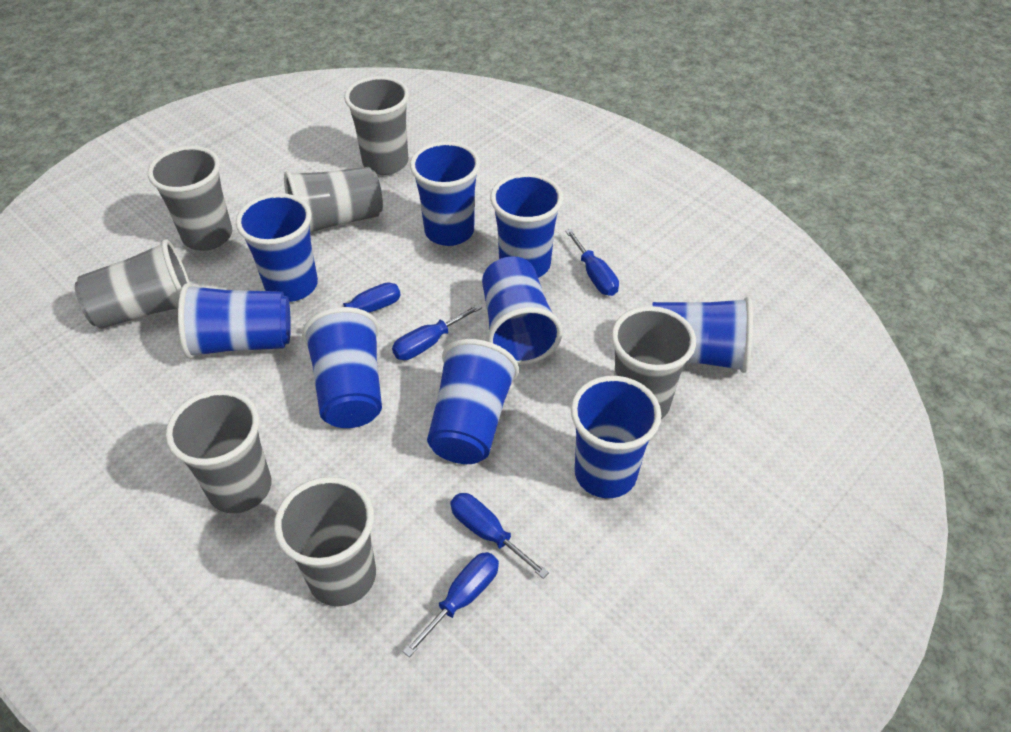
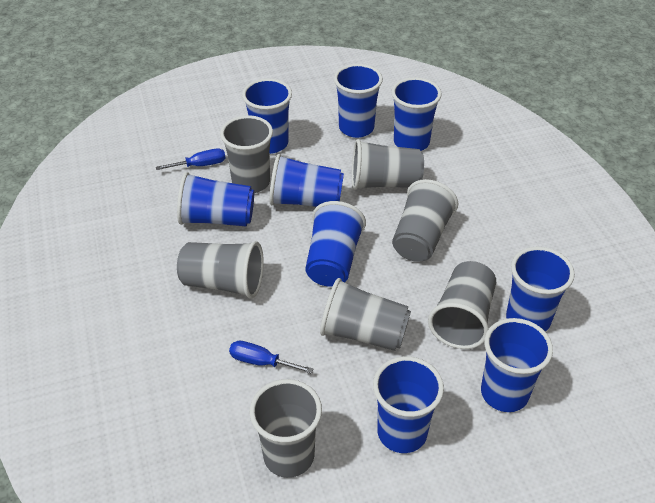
blue screwdriver: 5 -> 2

